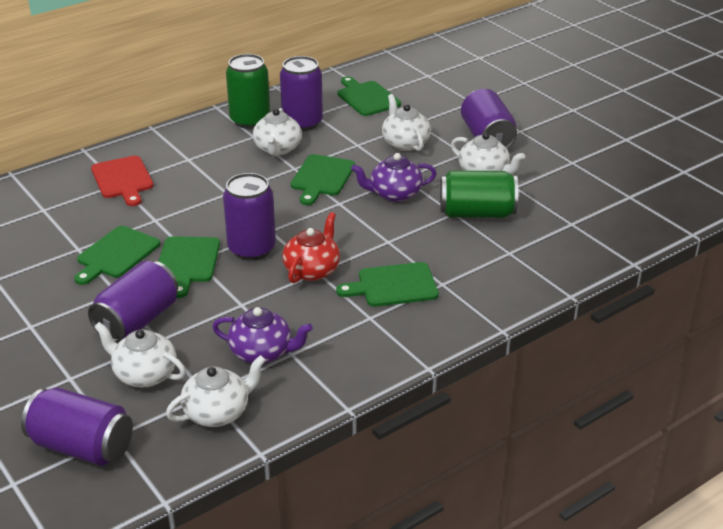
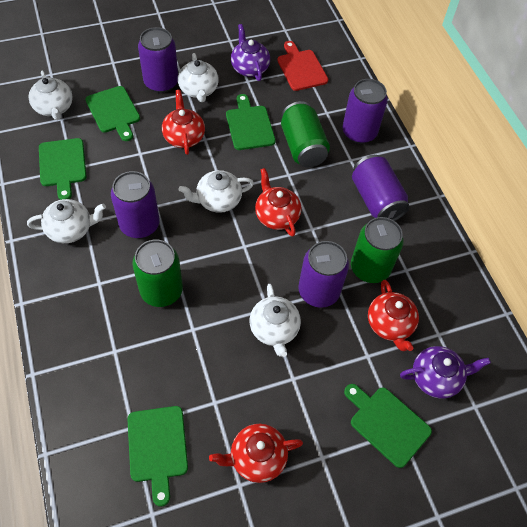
green can: 2 -> 3
red teapot: 1 -> 4

